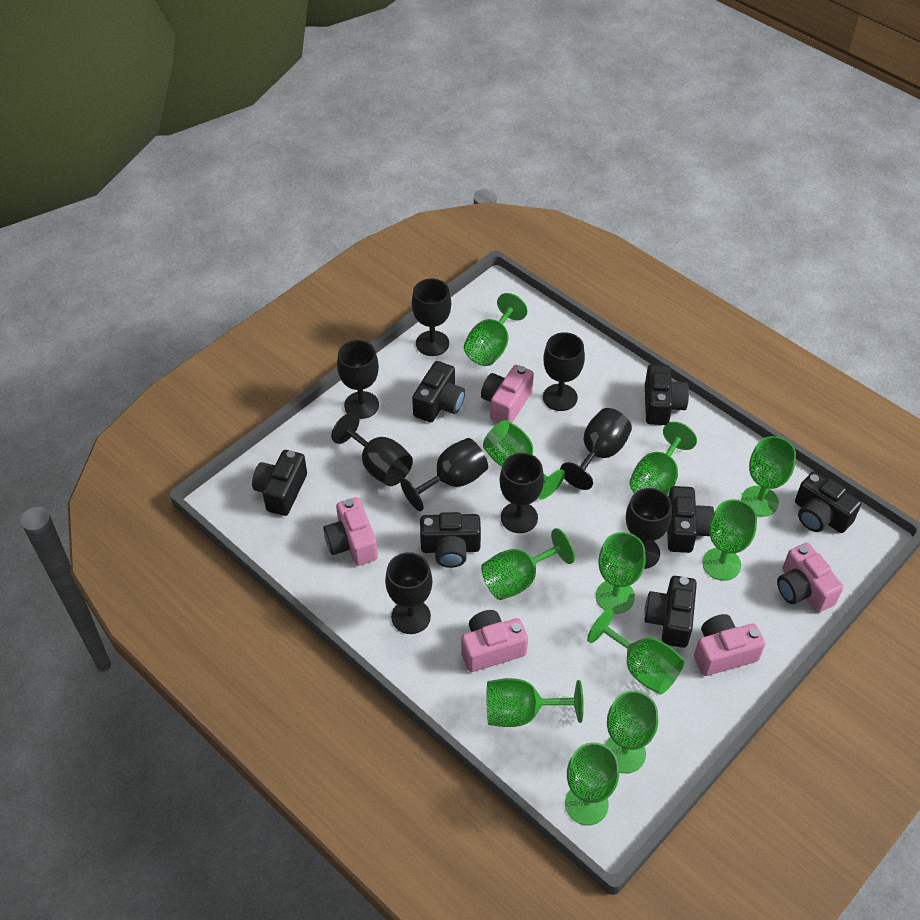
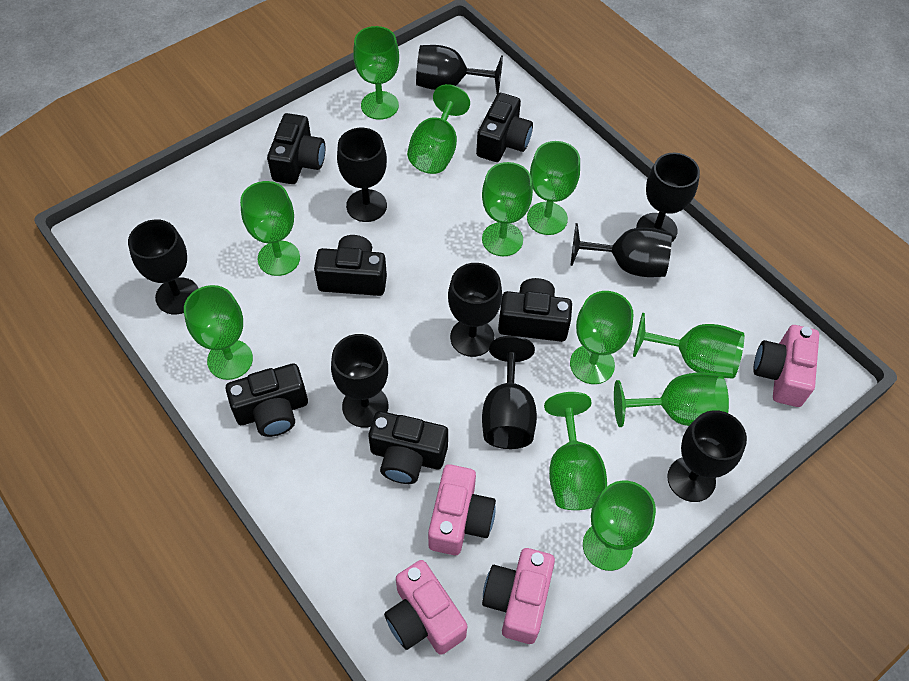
black camera: 7 -> 6
pink camera: 5 -> 4

